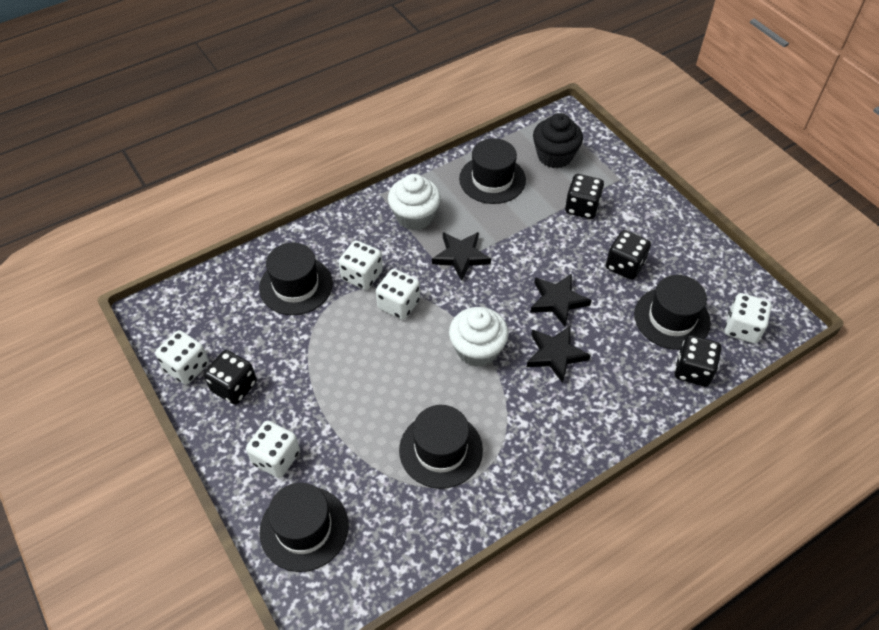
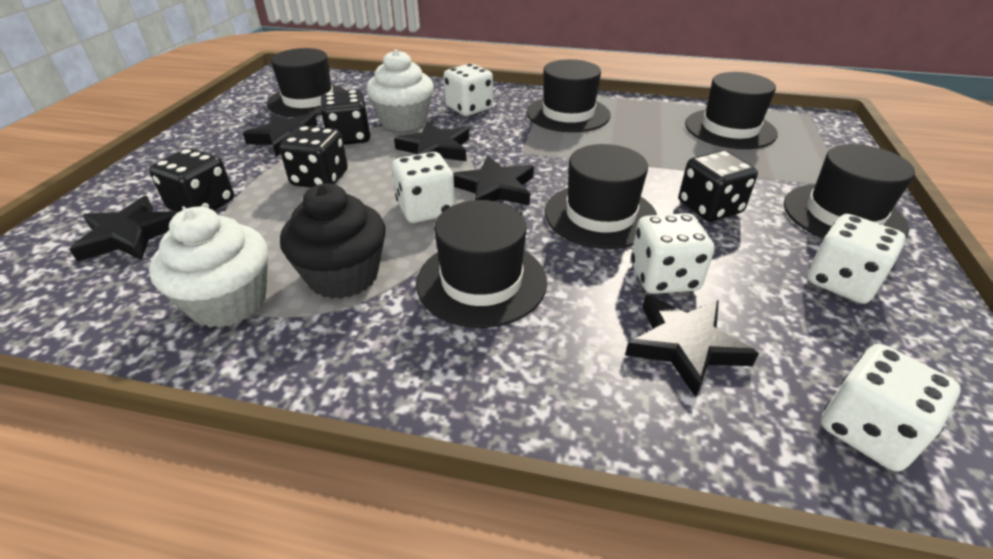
black hat: 5 -> 6
black star: 3 -> 5

